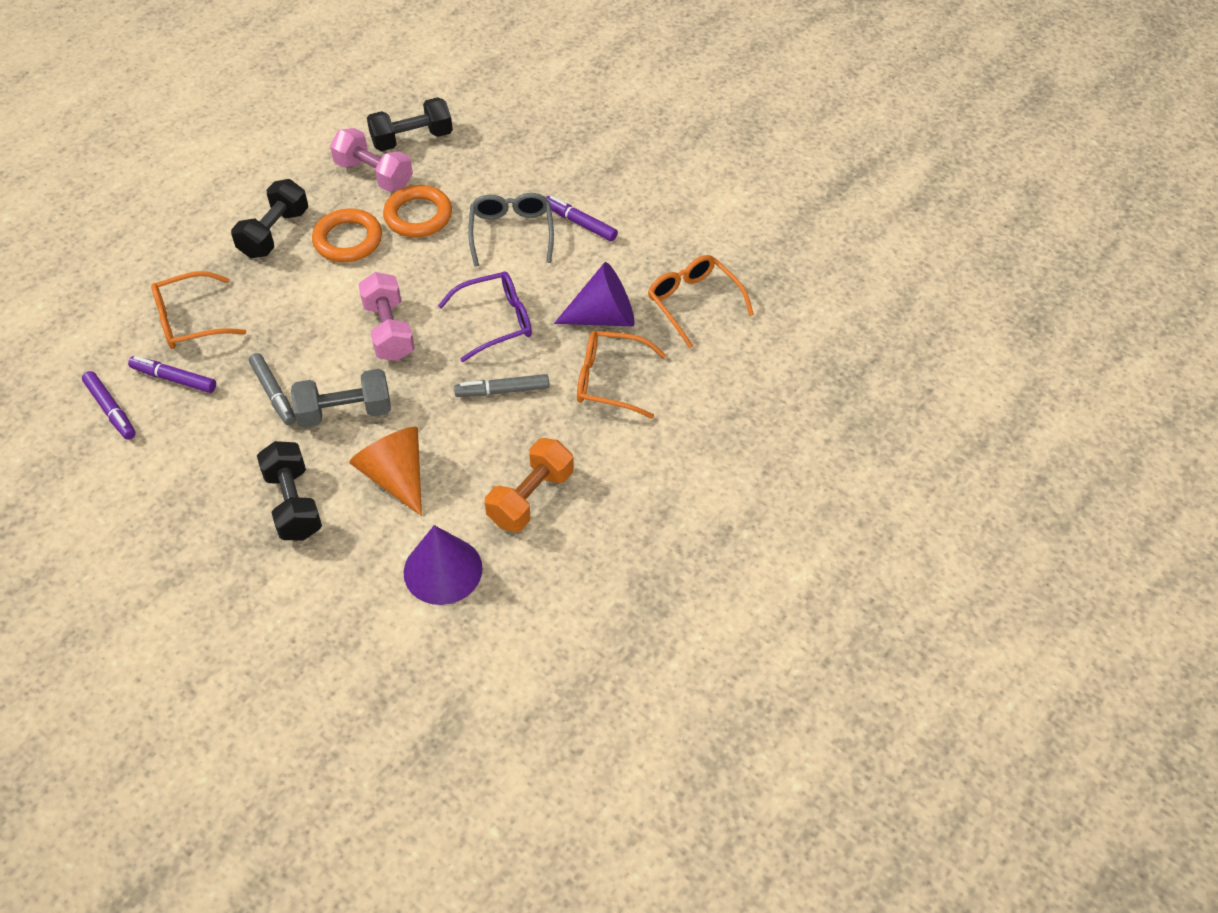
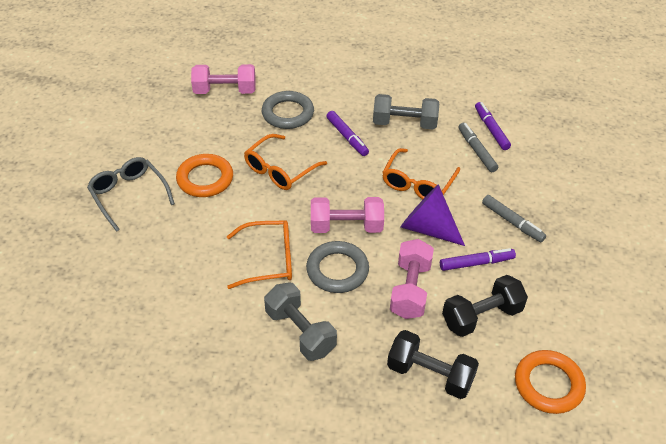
black dumbbell: 3 -> 2
grey dumbbell: 1 -> 2
grey ring: 0 -> 2
orange cone: 1 -> 0
orange dumbbell: 1 -> 0
pink dumbbell: 2 -> 3
purple cone: 2 -> 1
purple glasses: 1 -> 0

